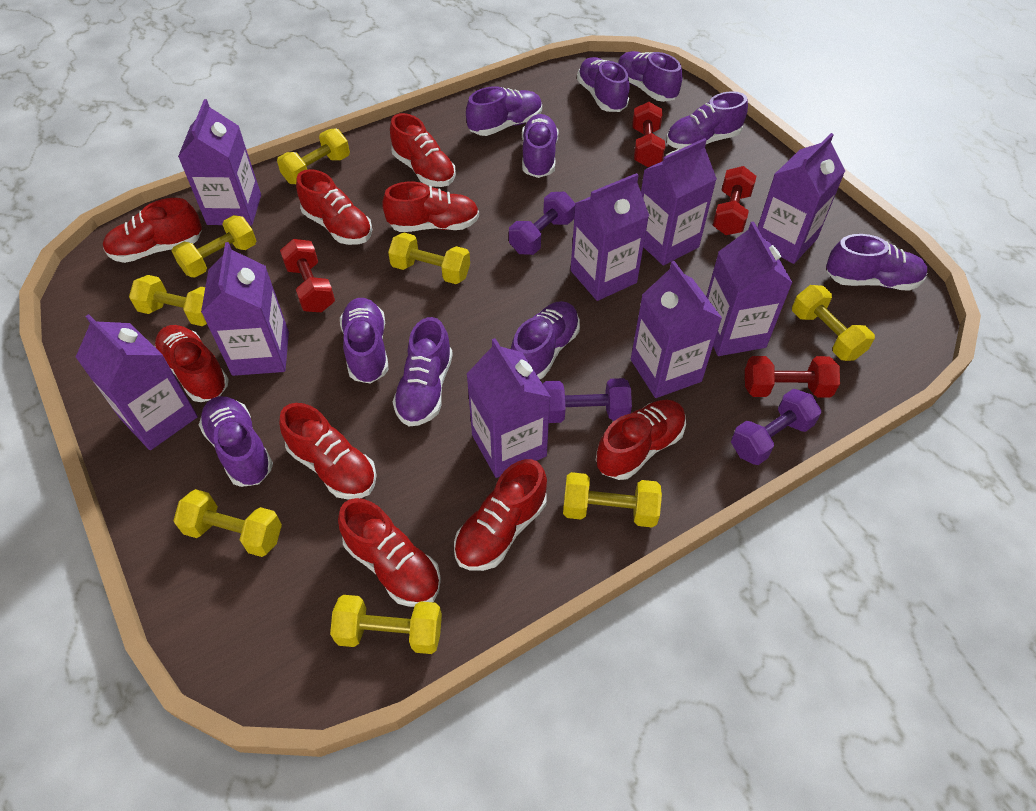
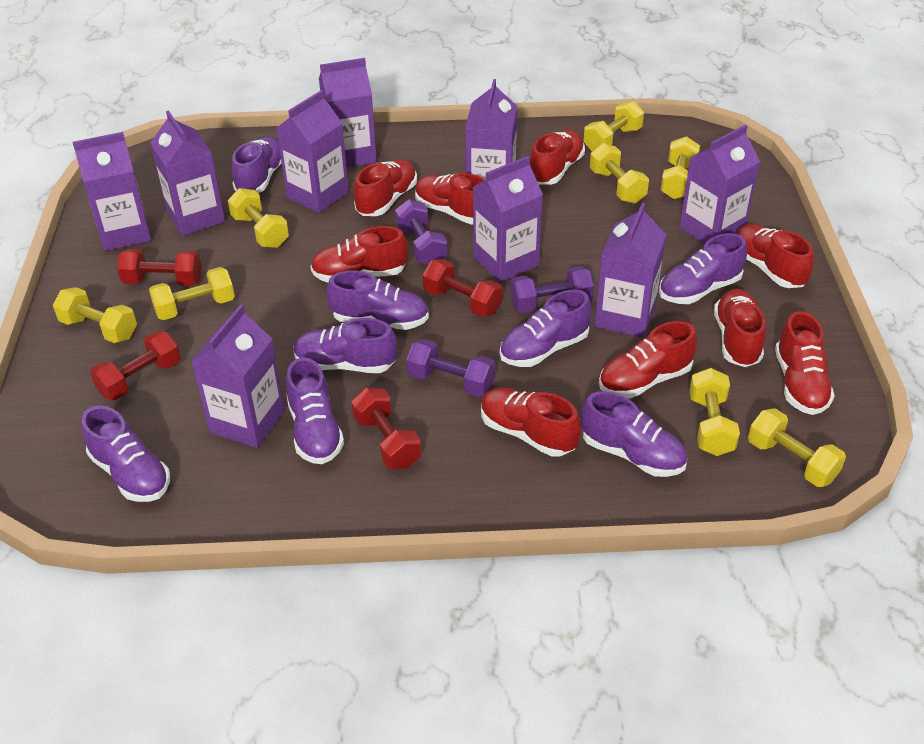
purple shoe: 10 -> 8

